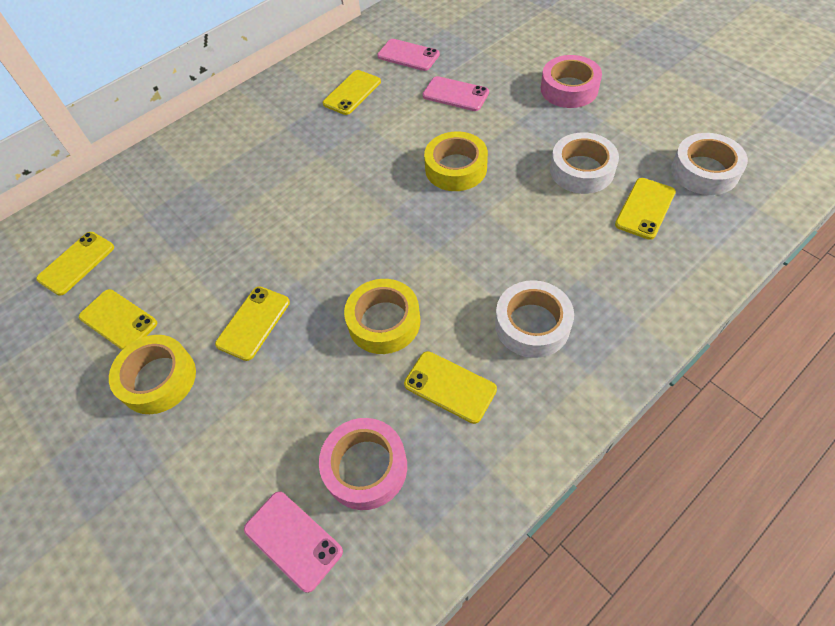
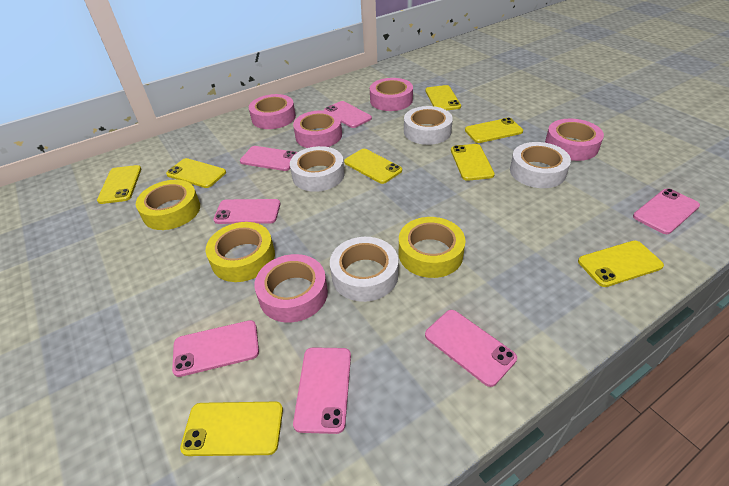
pink phone: 3 -> 7
pink tape: 2 -> 5
white tape: 3 -> 4
yellow phone: 6 -> 8

